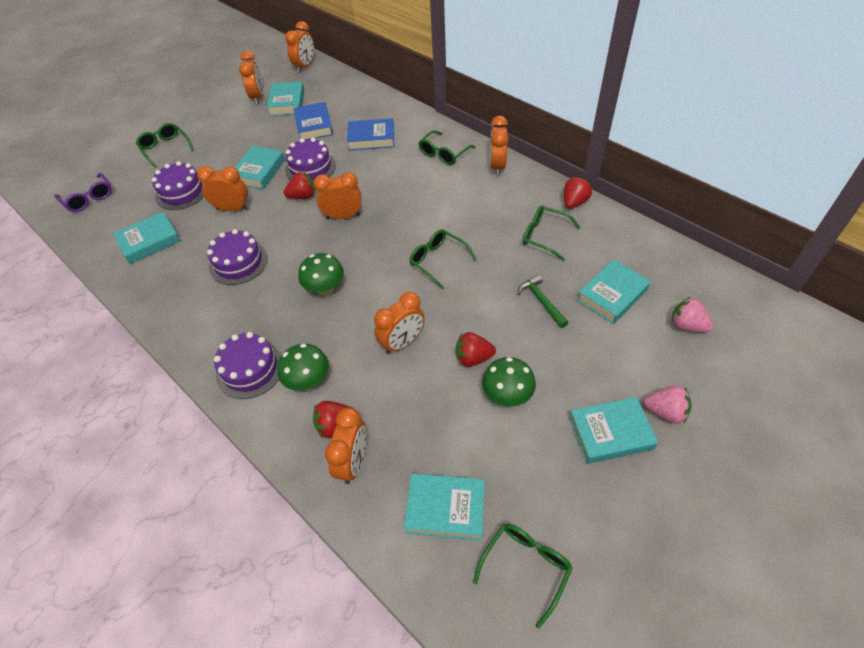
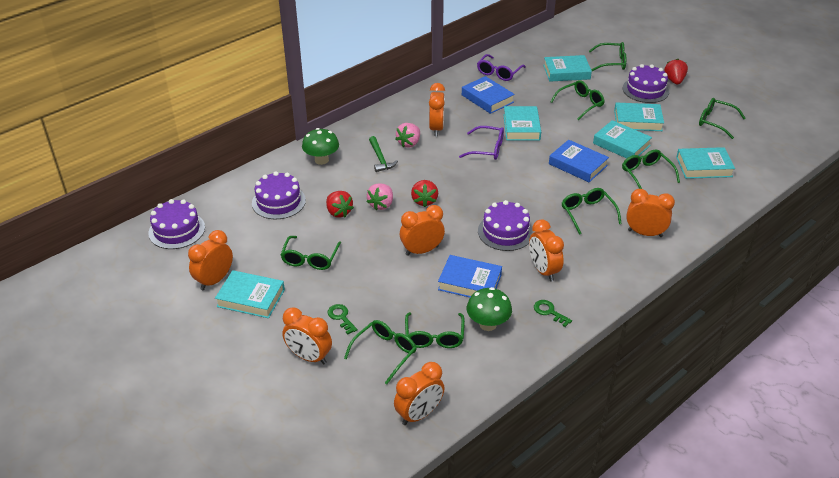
blue book: 2 -> 3
green glasses: 5 -> 8
green key: 0 -> 2
green mushroom: 3 -> 2
purple glasses: 1 -> 2
red strawberry: 4 -> 3

